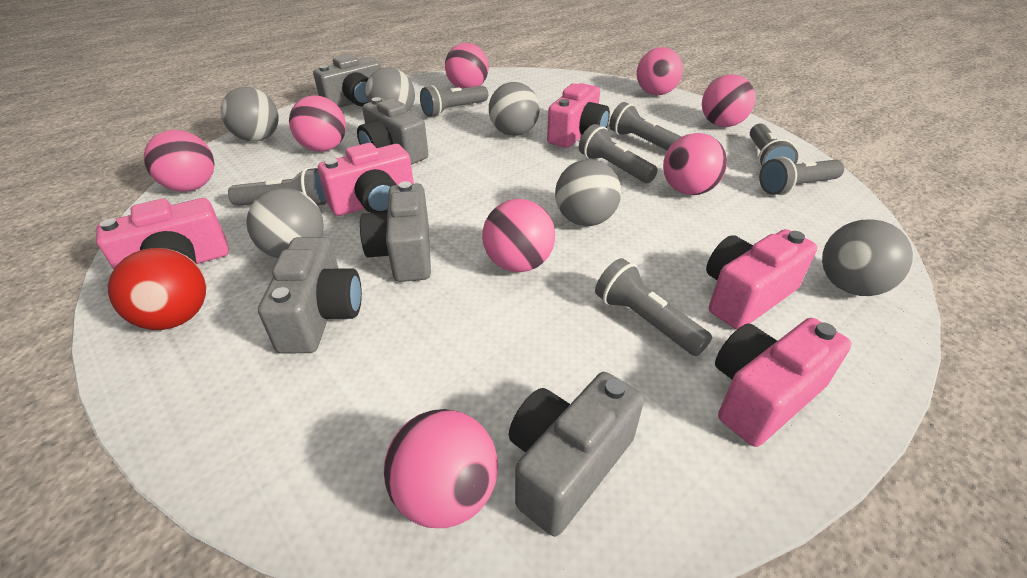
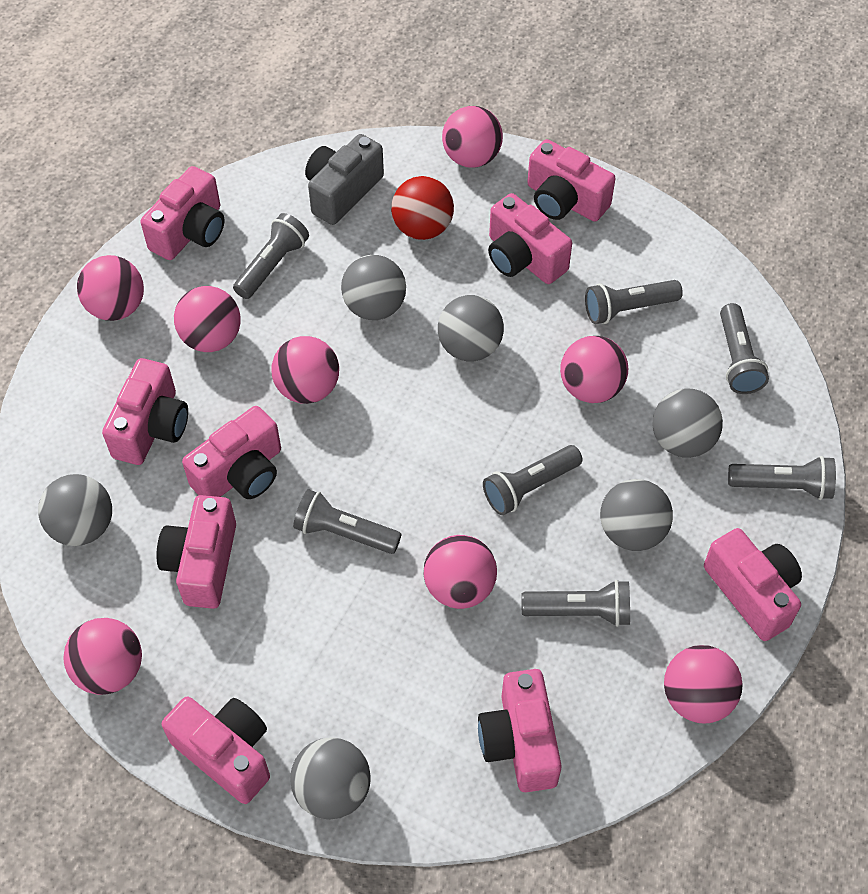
grey camera: 5 -> 1
pink camera: 5 -> 9

